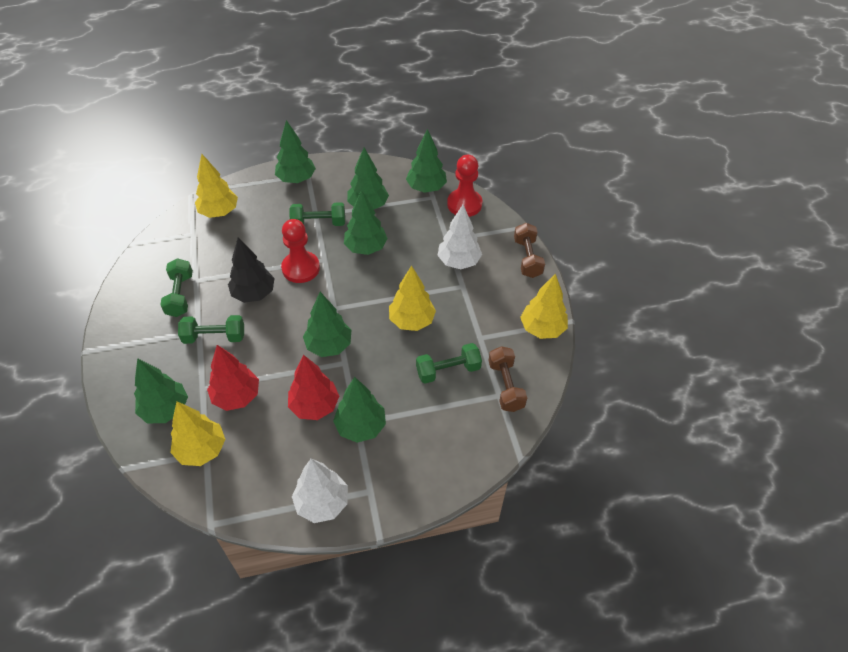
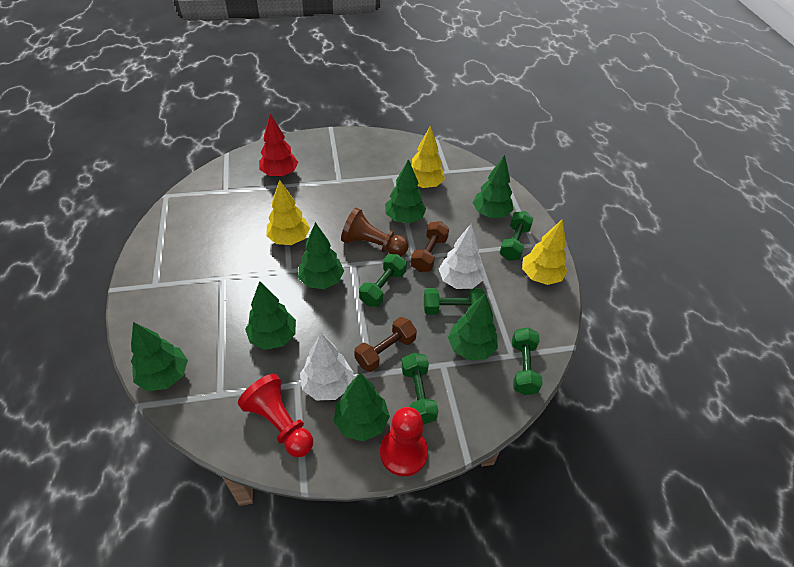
black tree: 1 -> 0
brown pawn: 0 -> 1
green dumbbell: 4 -> 5
red tree: 2 -> 1
yellow tree: 4 -> 3

